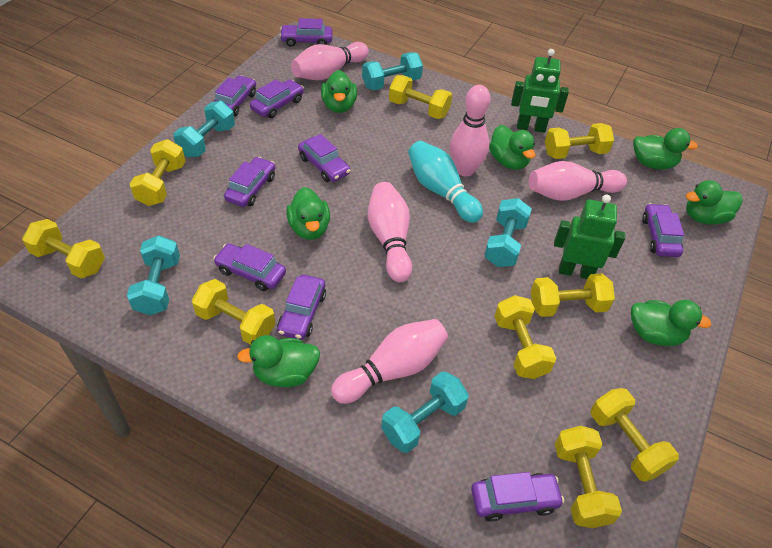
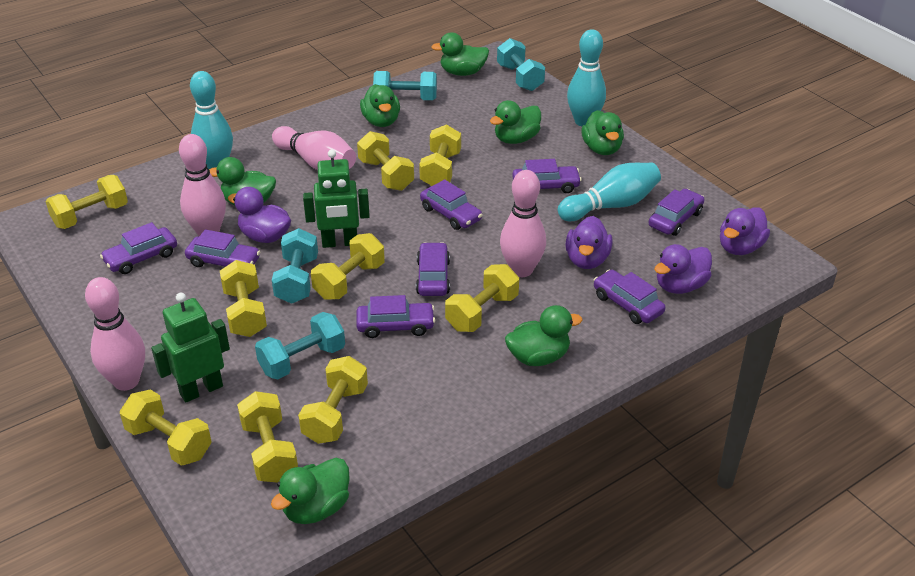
pink bowling pin: 5 -> 4
purple car: 9 -> 8
purple duck: 0 -> 4
turquoise bowling pin: 1 -> 3
turquoise dumbbell: 5 -> 4

